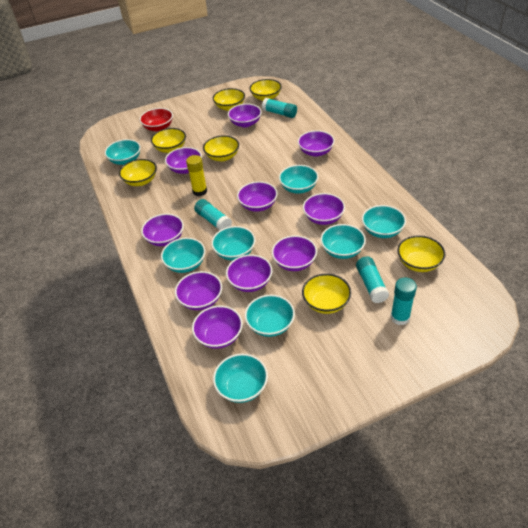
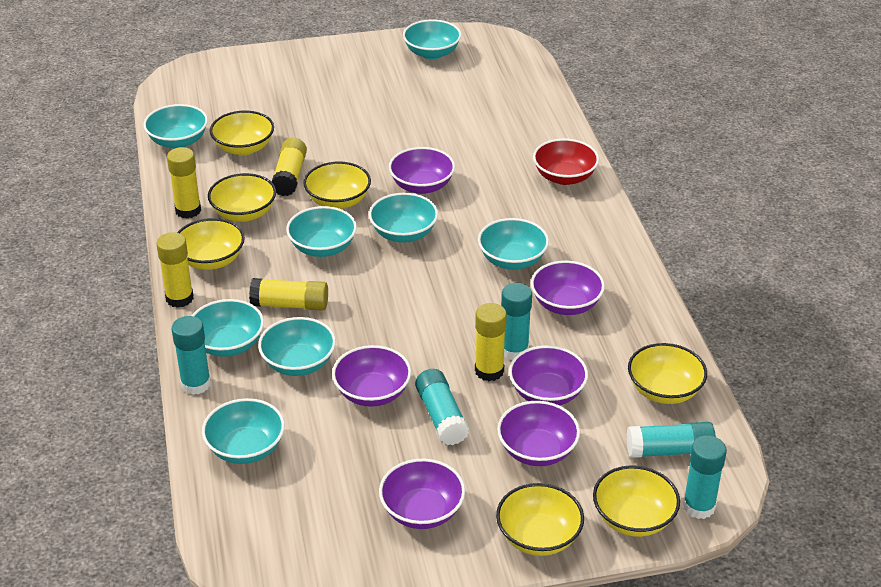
purple bowl: 10 -> 6
turquoise glue stick: 4 -> 5
yellow glue stick: 1 -> 5

